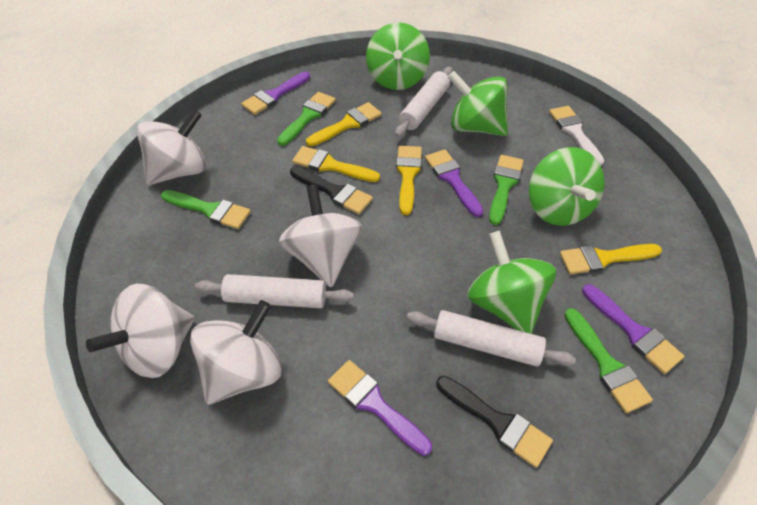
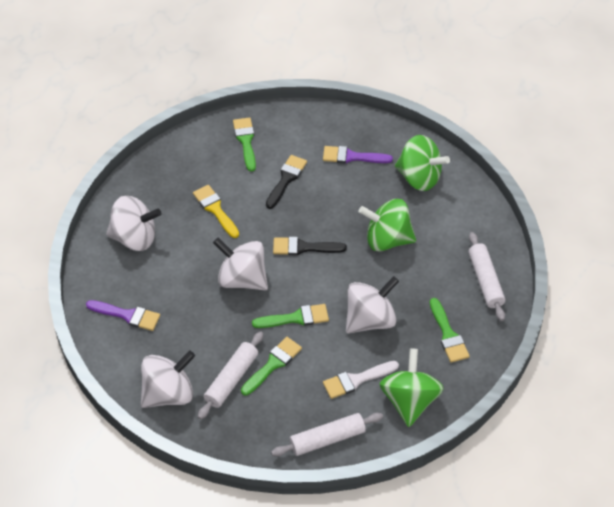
green spinning top: 4 -> 3
purple brush: 4 -> 2
yellow brush: 4 -> 1

